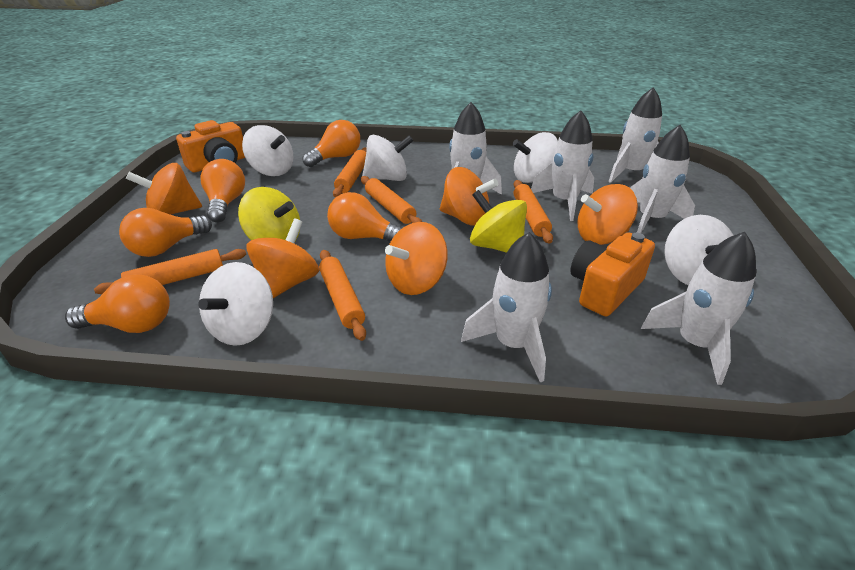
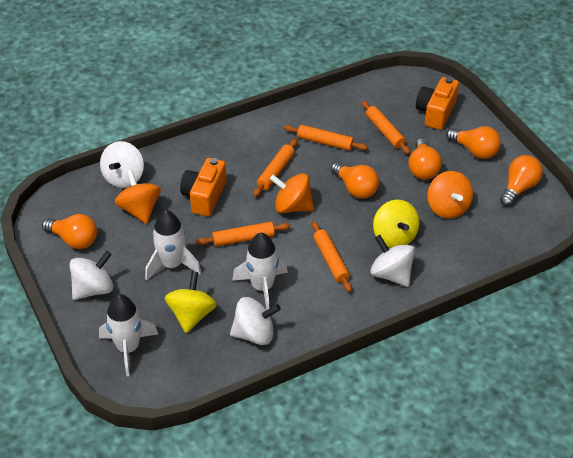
orange spinning top: 5 -> 3
white rocket: 6 -> 3
white spinning top: 5 -> 4

